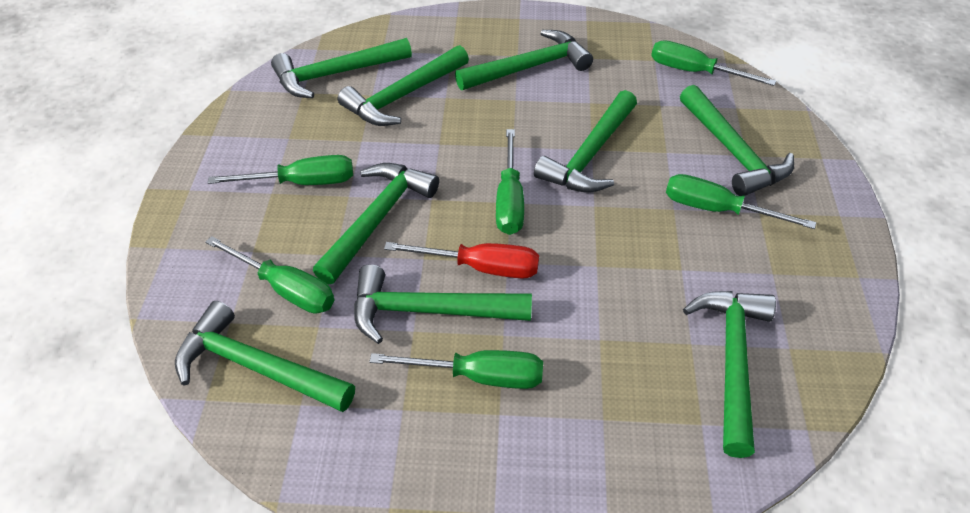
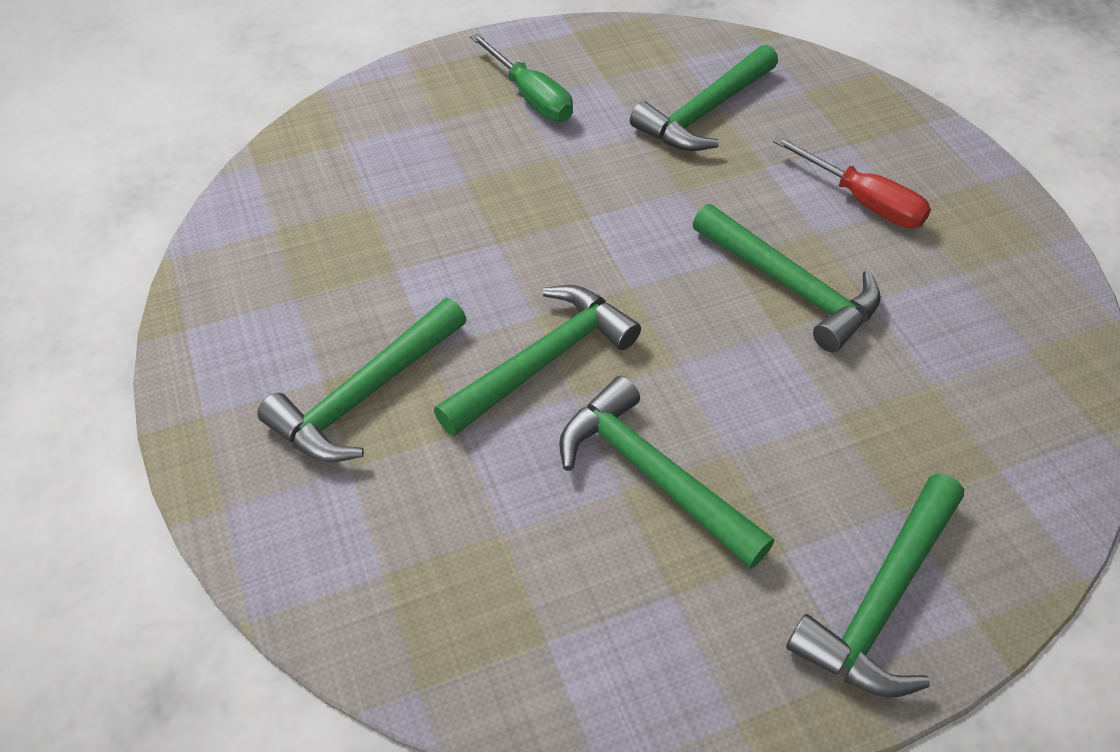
green hammer: 9 -> 6
green screwdriver: 6 -> 1

